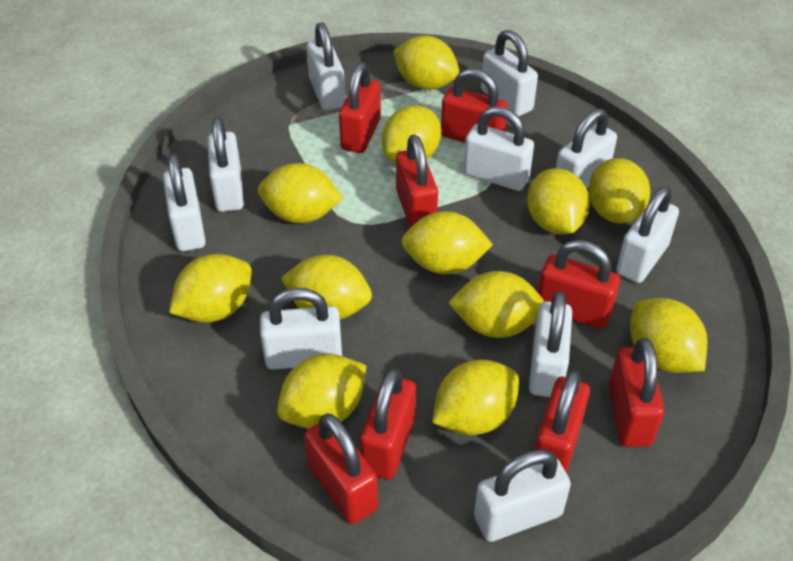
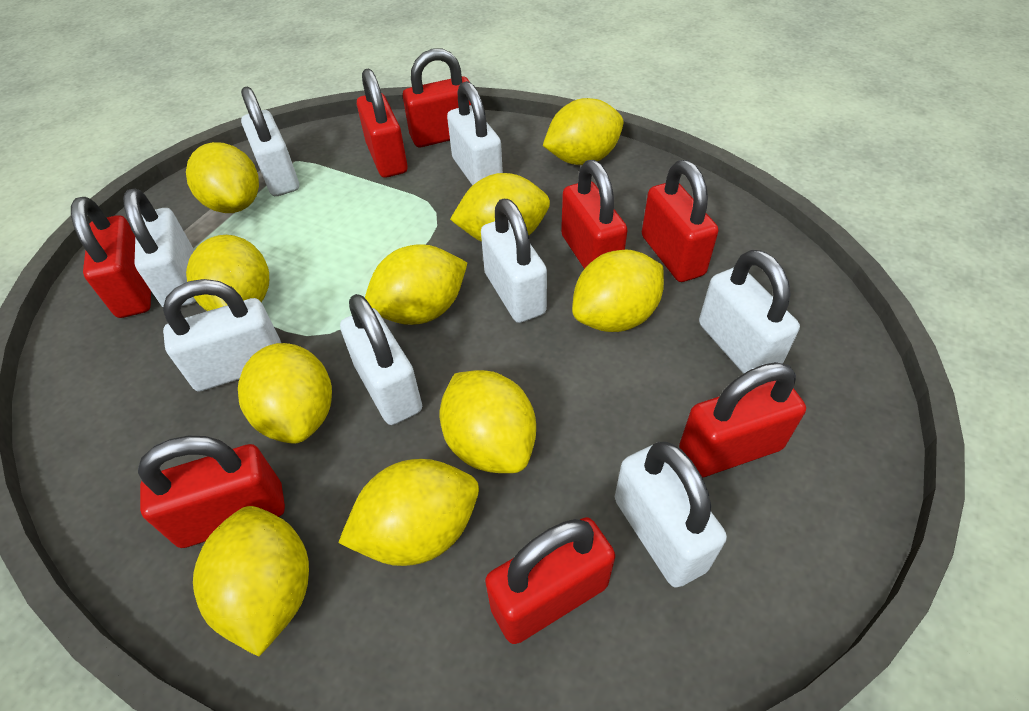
white padlock: 10 -> 8
yellow lemon: 12 -> 10

